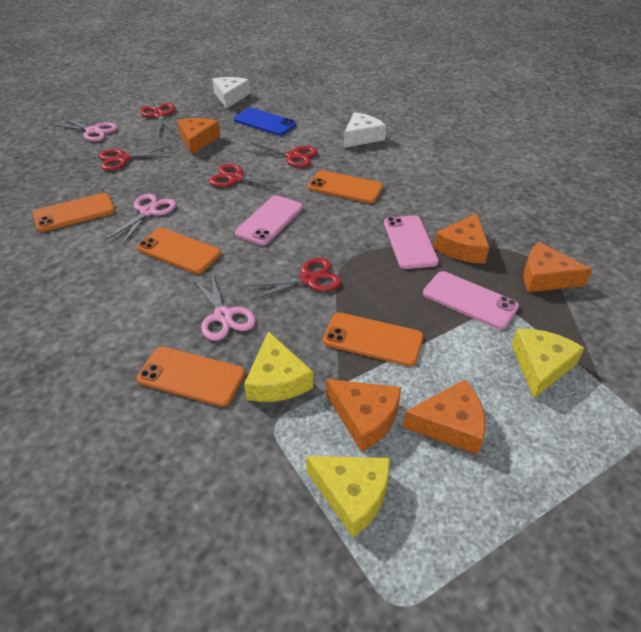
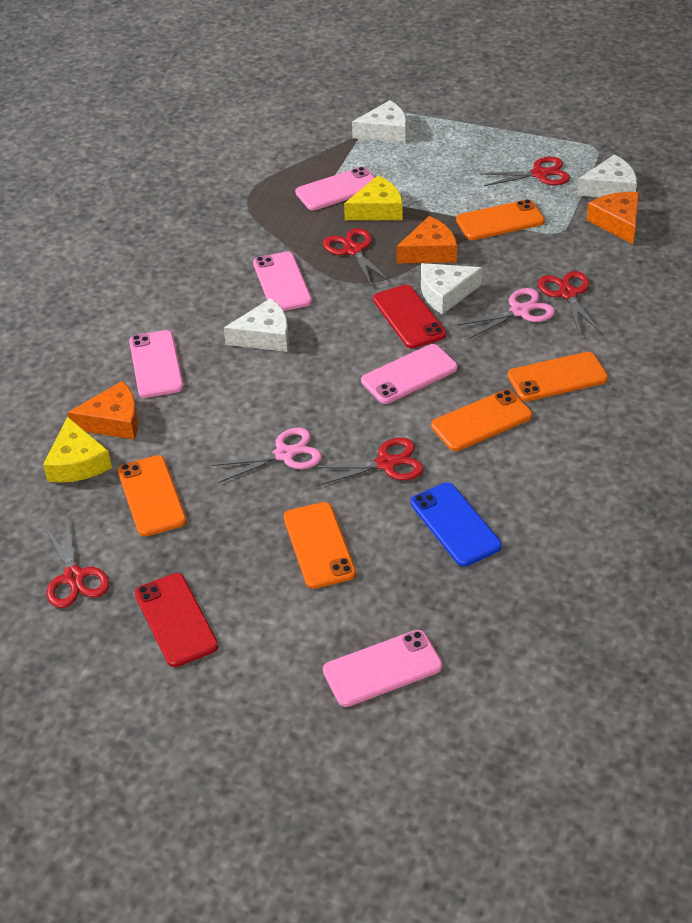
orange cheese: 5 -> 3
pink phone: 3 -> 5
pink scissors: 3 -> 2
red phone: 0 -> 2
white cheese: 2 -> 4
yellow cheese: 3 -> 2

